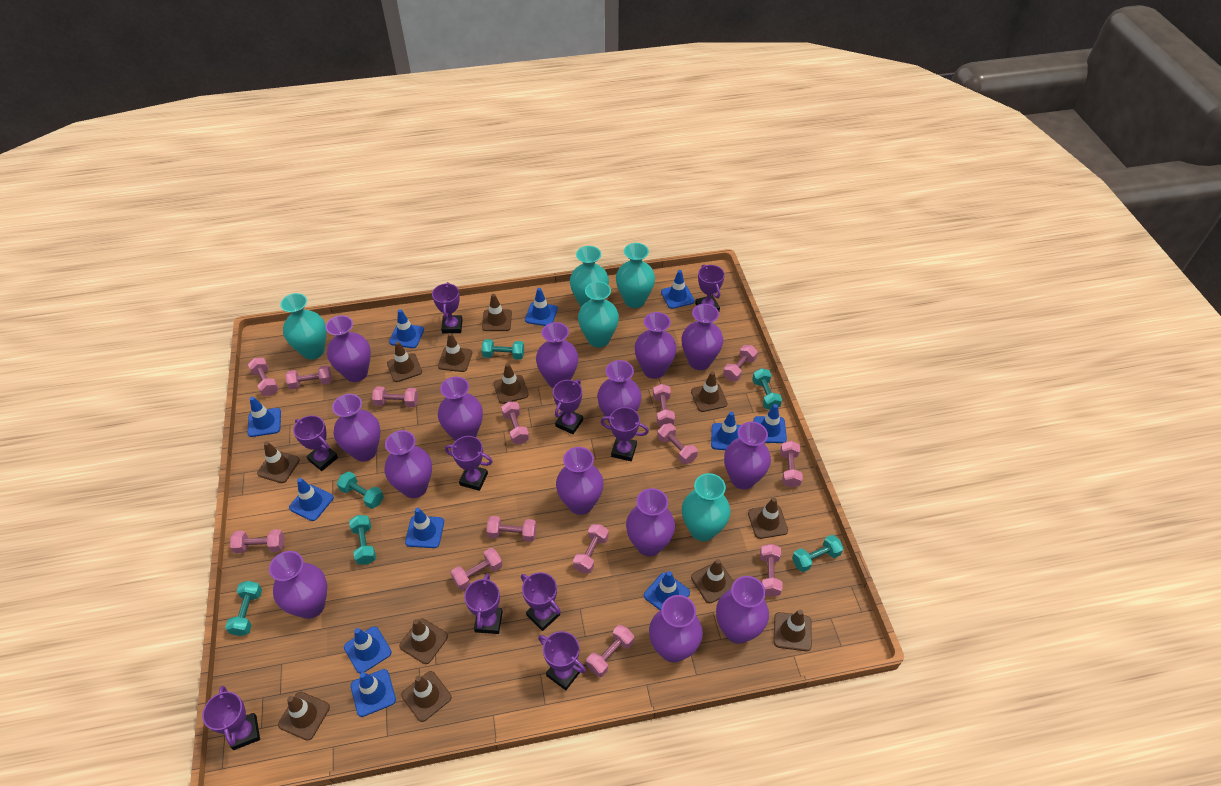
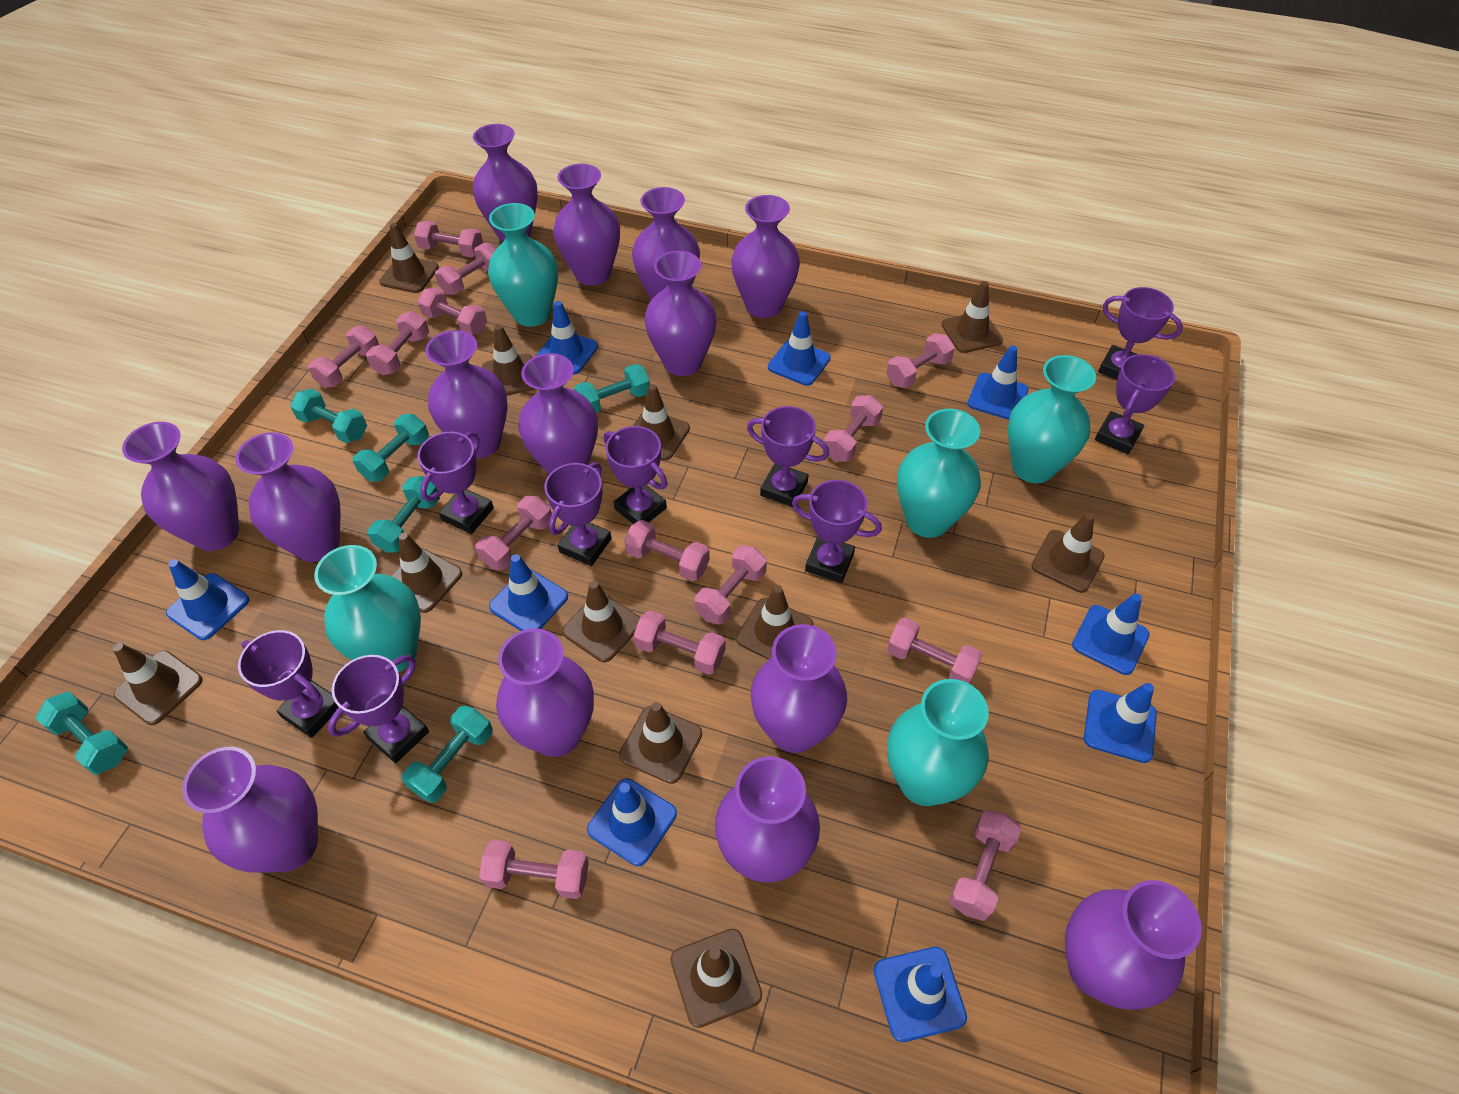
blue traffic cone: 11 -> 9
brown traffic cone: 12 -> 11
purple trophy: 10 -> 9

